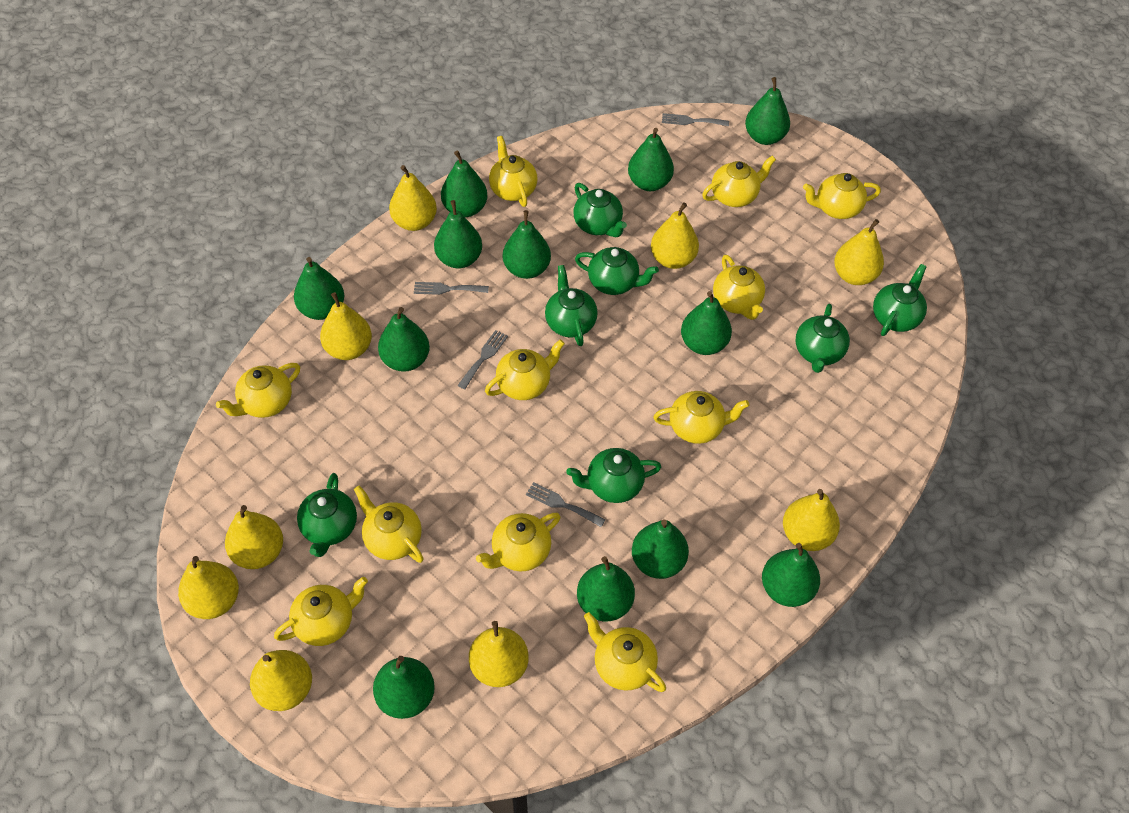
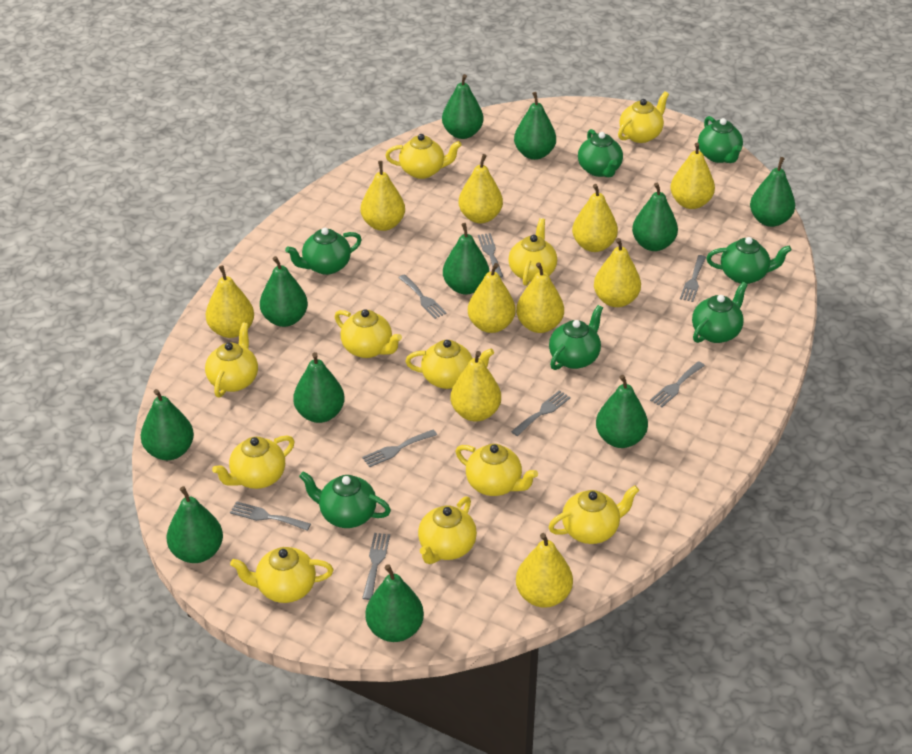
green pear: 12 -> 11
grey fork: 4 -> 8
yellow pear: 9 -> 10

